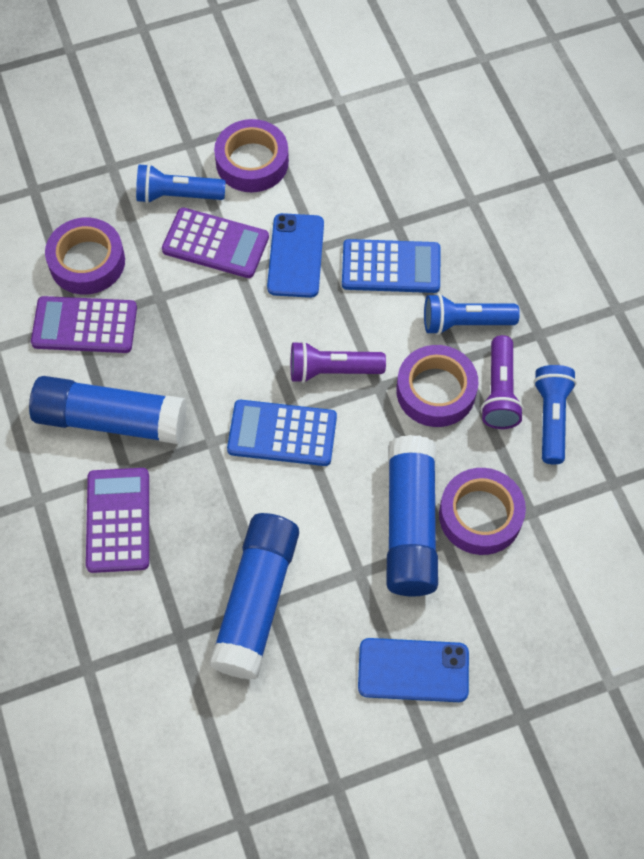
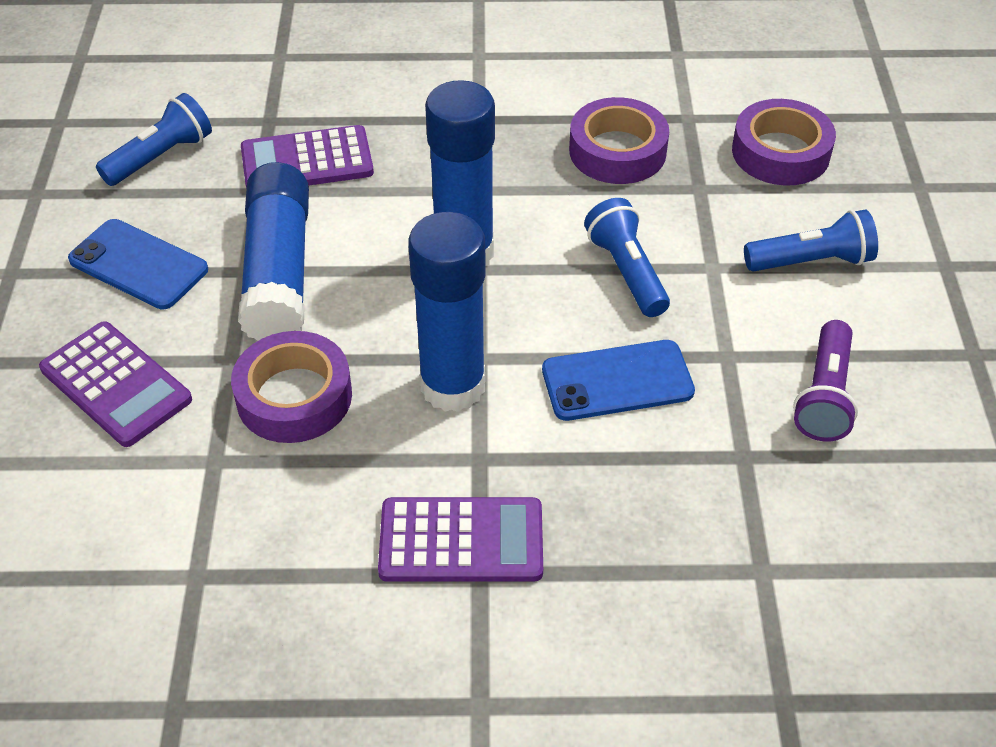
blue calculator: 2 -> 0
purple flashlight: 2 -> 1
purple tape: 4 -> 3

